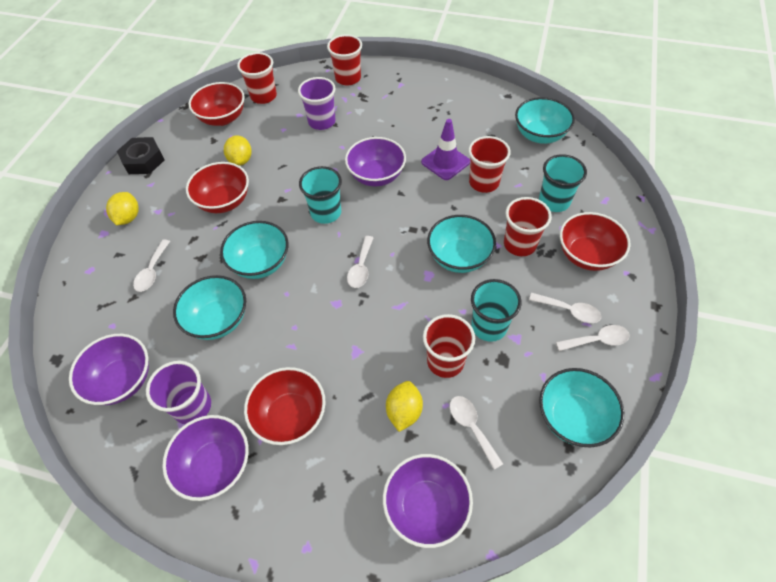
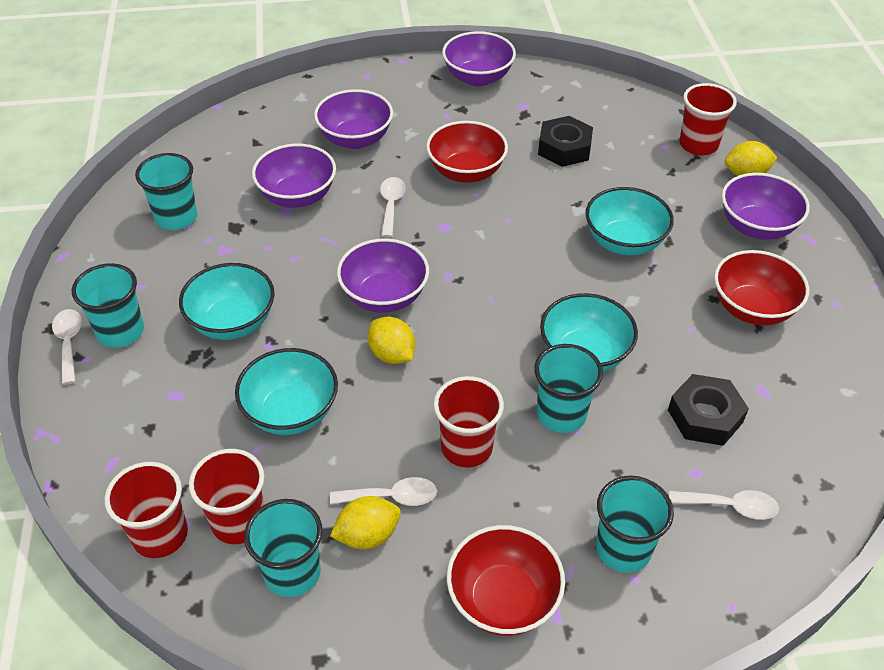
black nut: 1 -> 2
purple bowl: 4 -> 5
purple cup: 2 -> 0
purple traffic cone: 1 -> 0
red bowl: 4 -> 3
red cup: 5 -> 4
turquoise bowl: 5 -> 4
turquoise cup: 3 -> 5
white spoon: 5 -> 4

